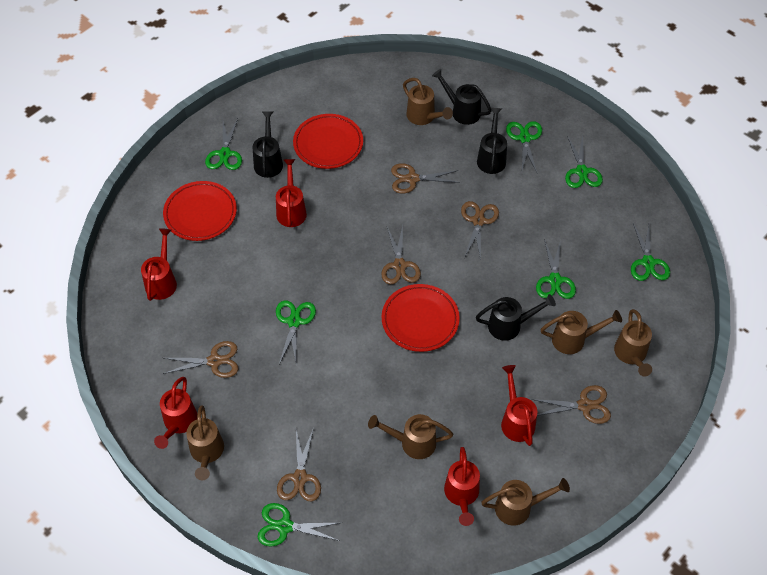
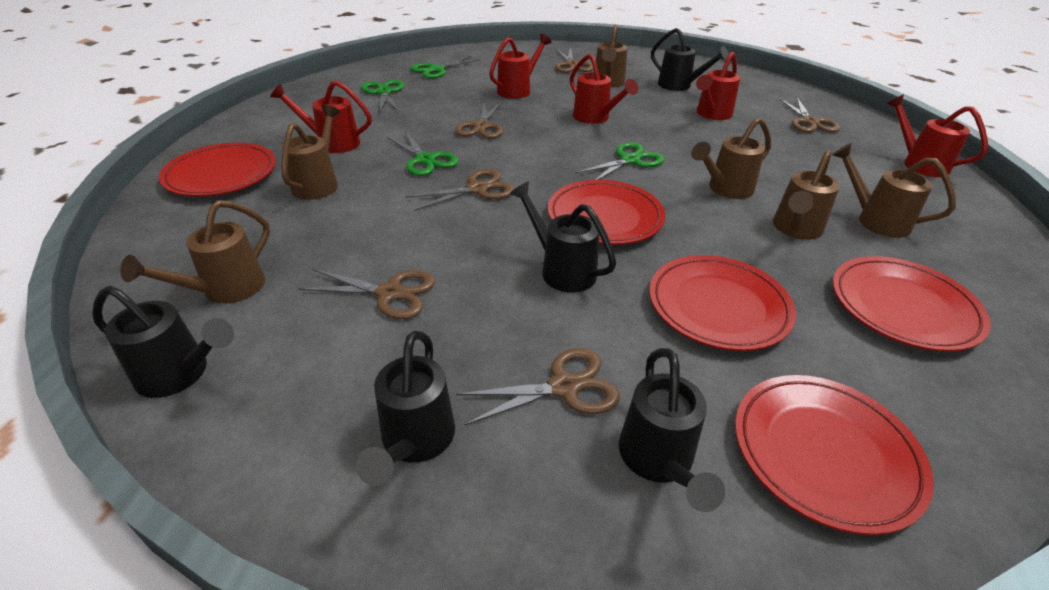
black watering can: 4 -> 5
green scissors: 7 -> 4
red plate: 3 -> 5

